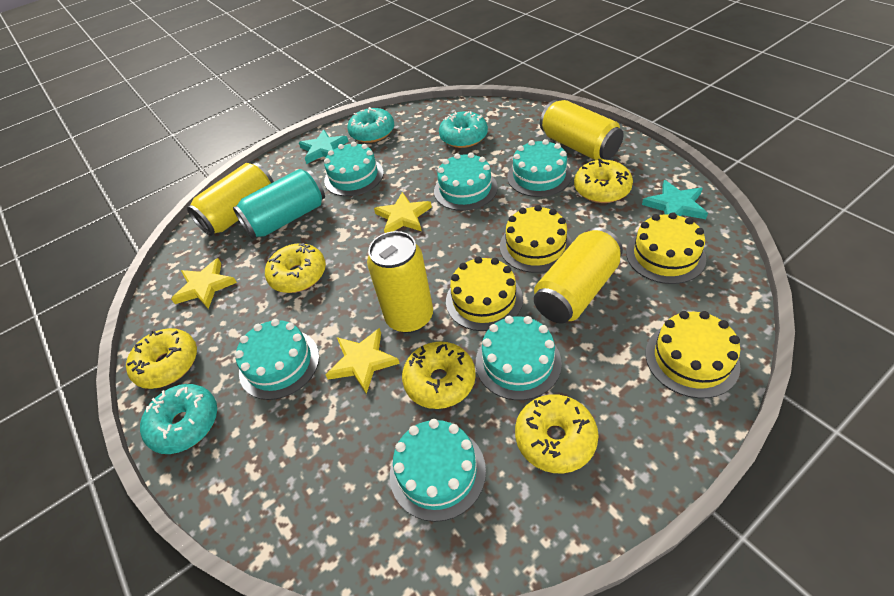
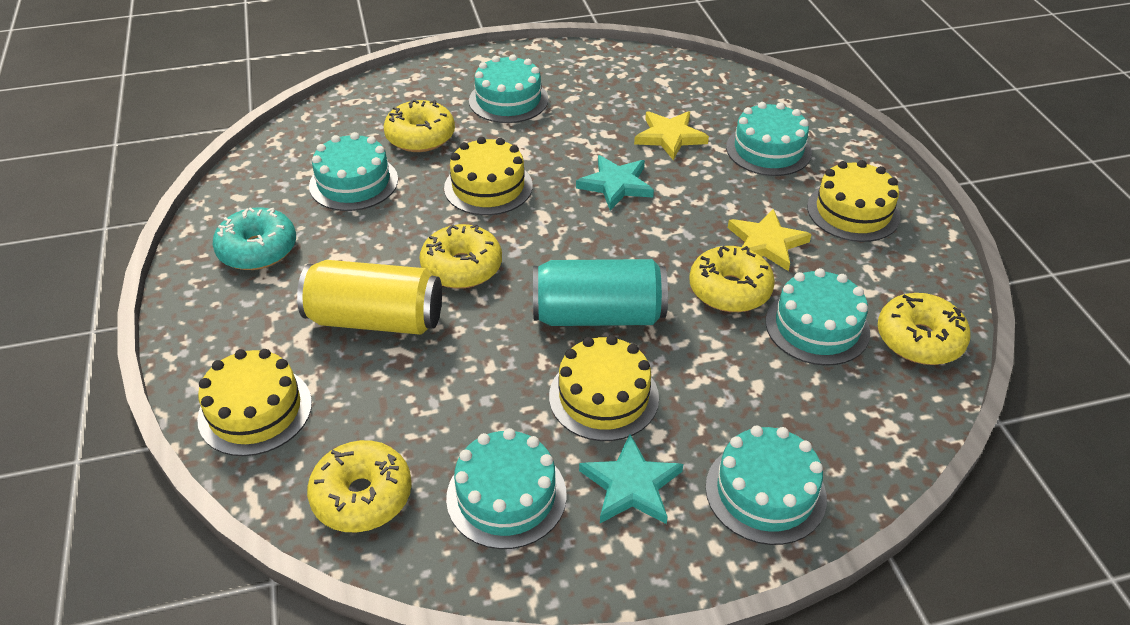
turquoise donut: 3 -> 1
yellow can: 4 -> 1
yellow star: 3 -> 2

